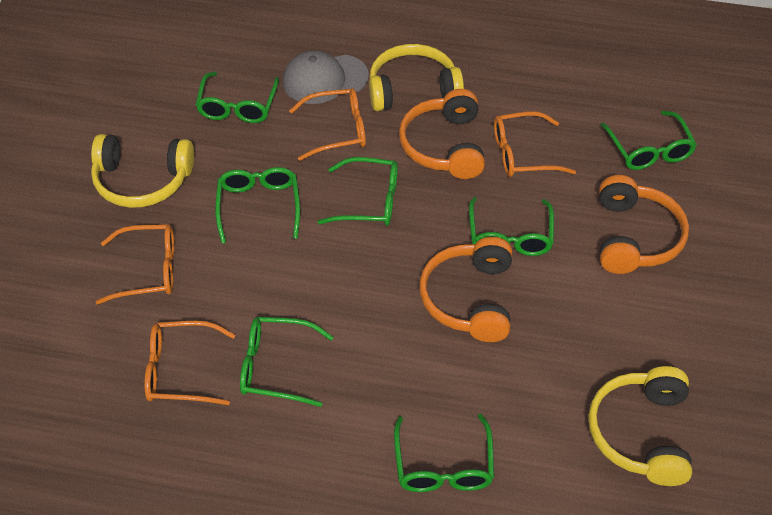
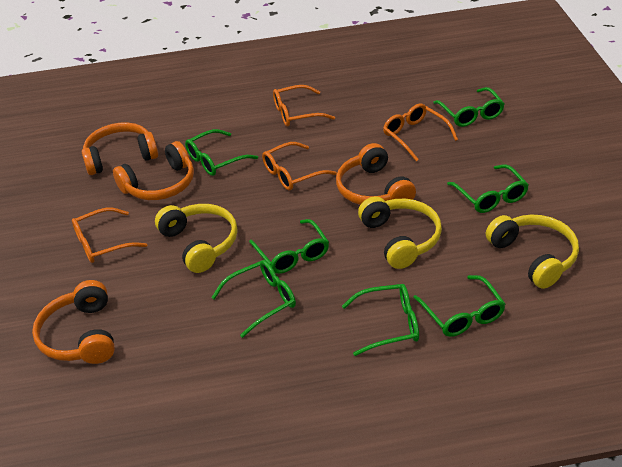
grey cap: 1 -> 0
orange headphones: 3 -> 4

